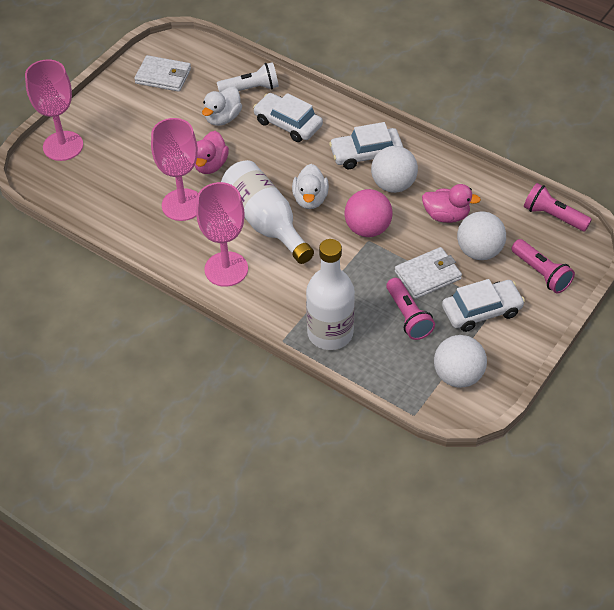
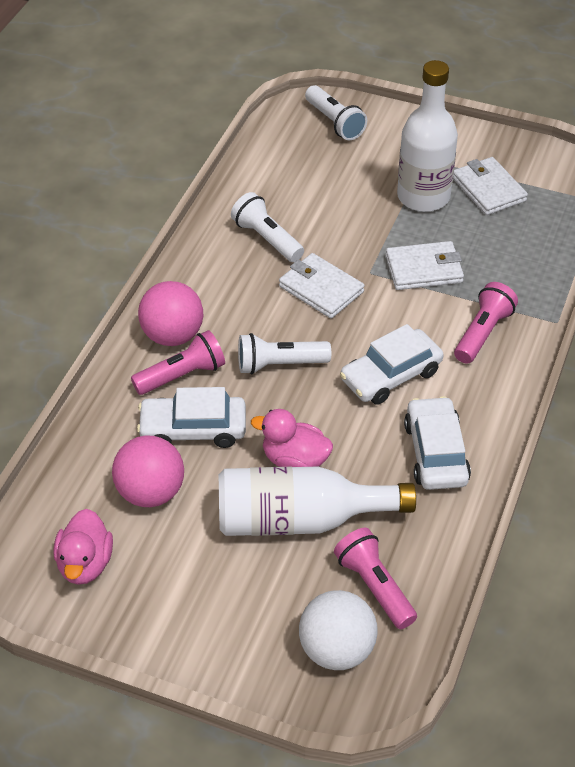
pink ball: 1 -> 2
pink goblet: 3 -> 0
white ball: 3 -> 1
white duck: 2 -> 0
white flashlight: 1 -> 3
white wallet: 2 -> 3

